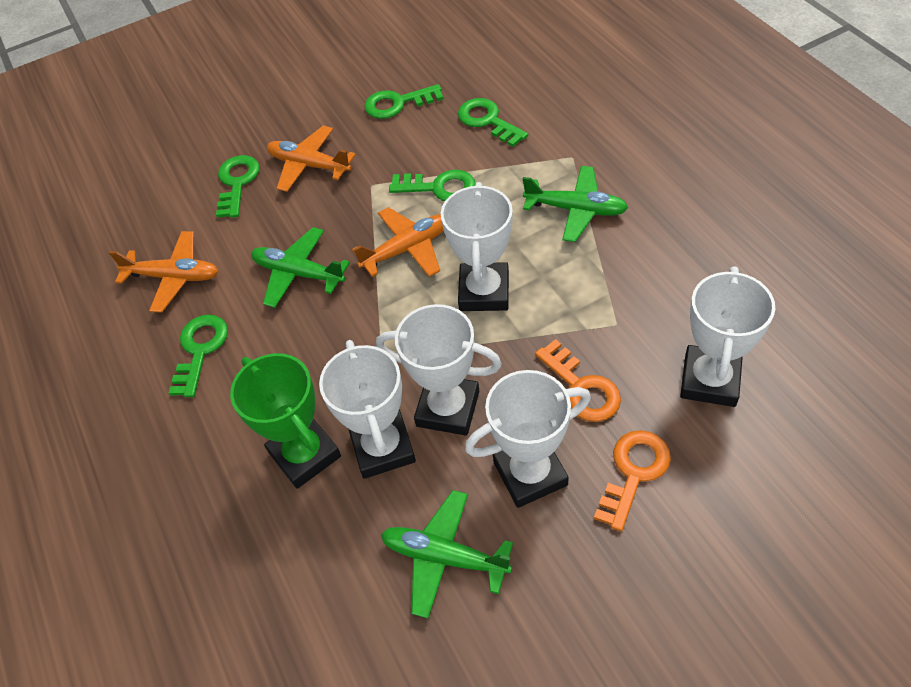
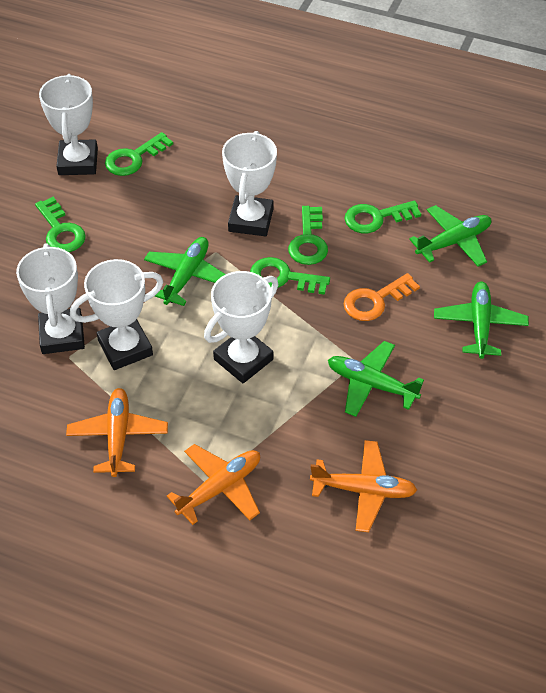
green plane: 3 -> 4
green trophy: 1 -> 0
orange key: 2 -> 1

